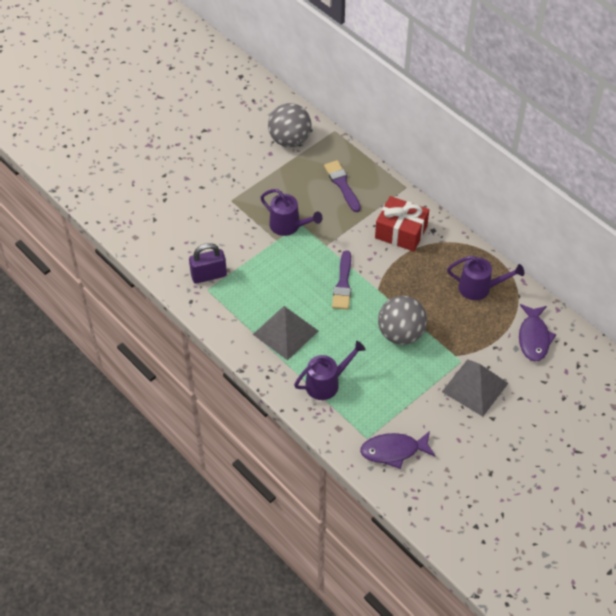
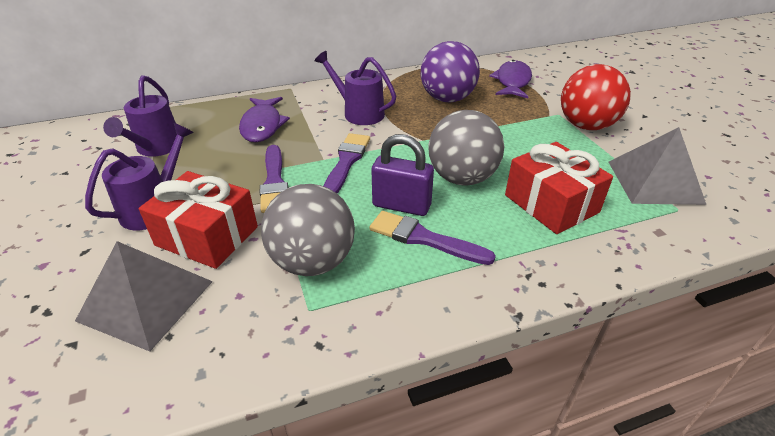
purple ball: 0 -> 1
purple brush: 2 -> 3
red ball: 0 -> 1
red gift: 1 -> 2

